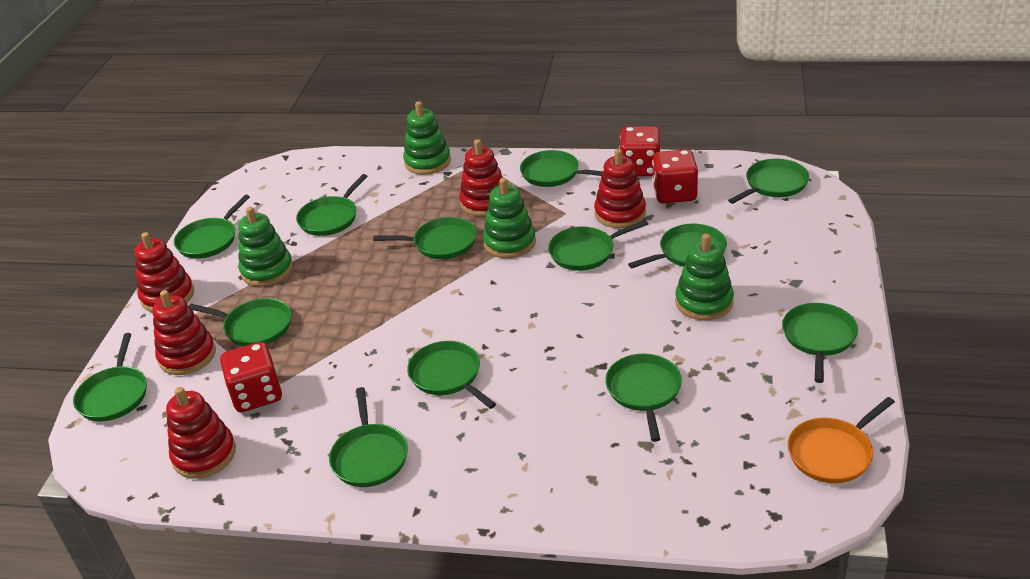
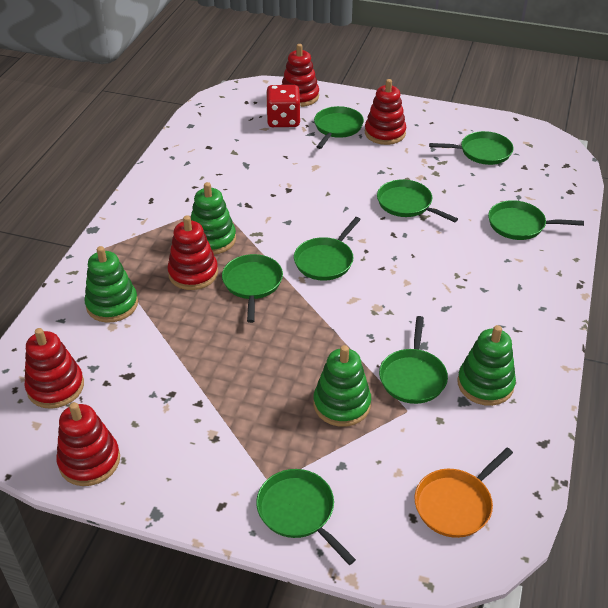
green pan: 13 -> 8
red dice: 3 -> 1

